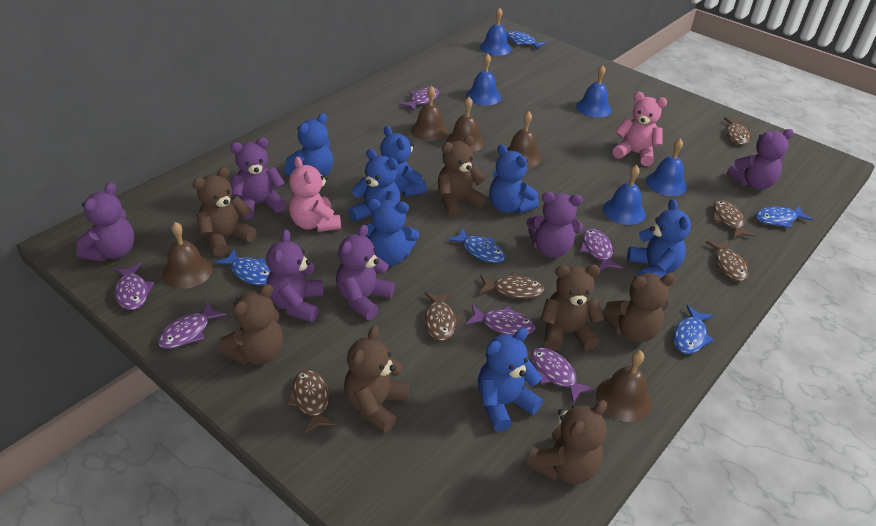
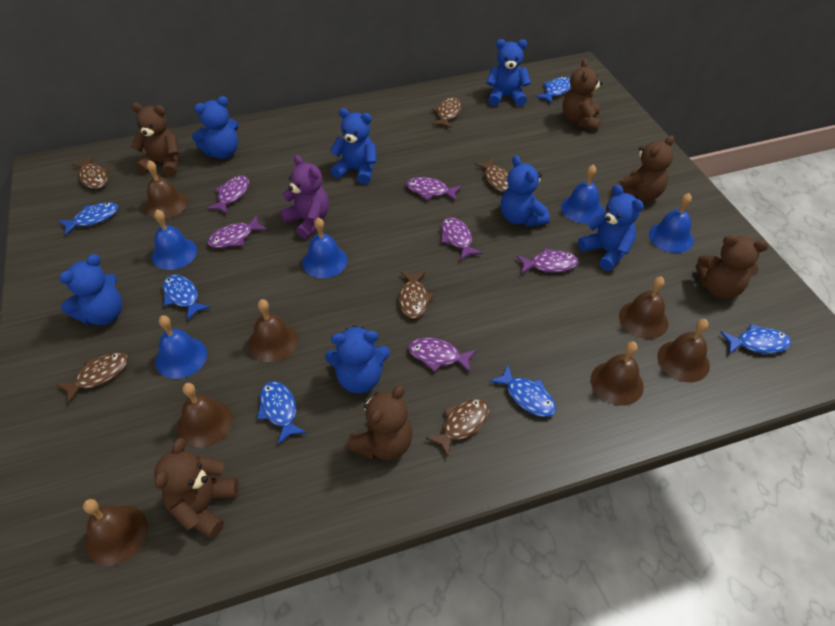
blue fish: 5 -> 6
brown bell: 5 -> 7
brown teddy bear: 7 -> 6
pink teddy bear: 2 -> 0
purple teddy bear: 6 -> 1

